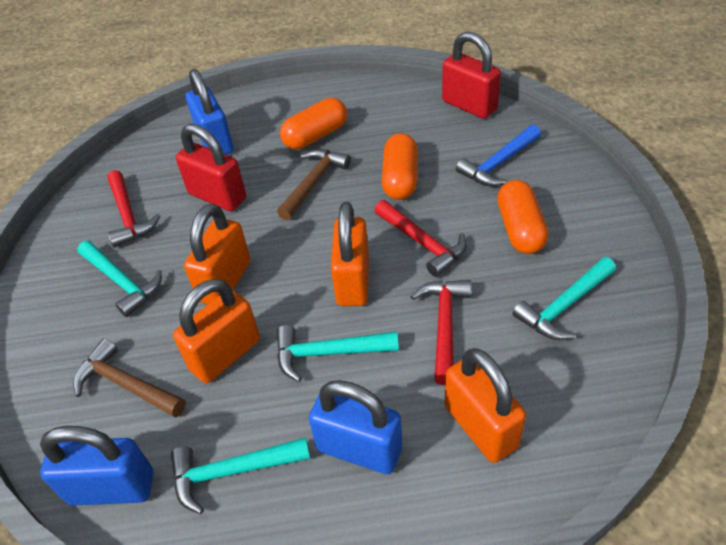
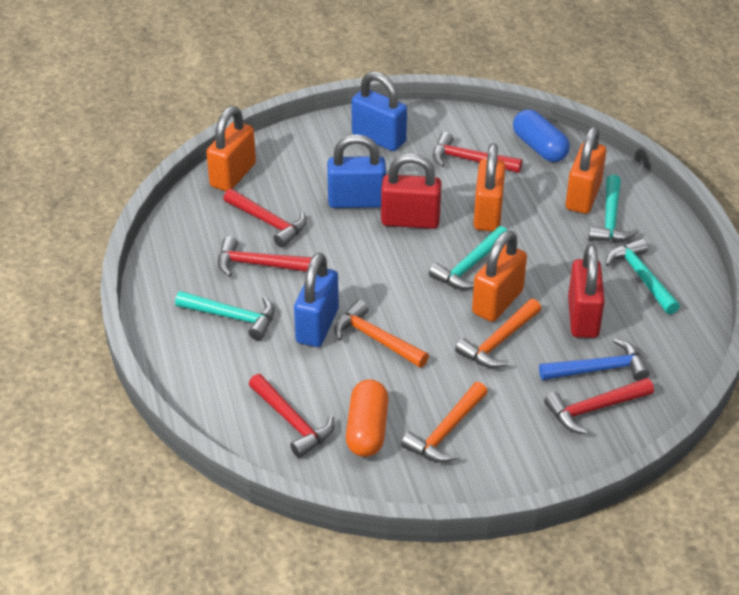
blue capsule: 0 -> 1
brown hammer: 2 -> 0
orange capsule: 3 -> 1
orange hammer: 0 -> 3
red hammer: 3 -> 5

